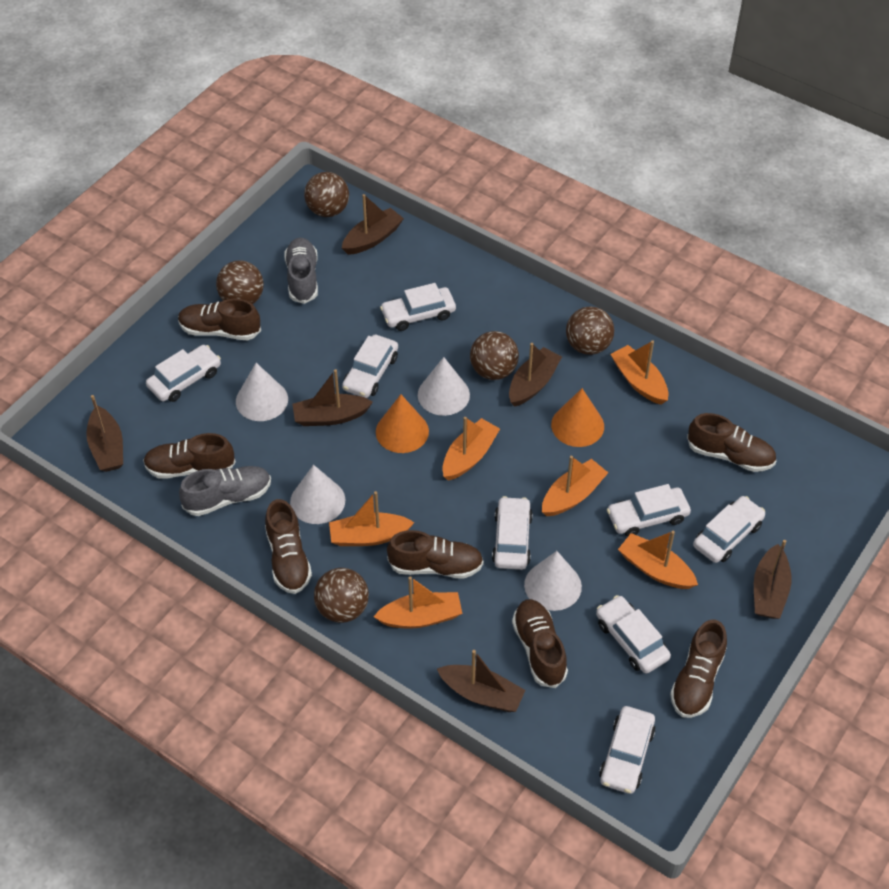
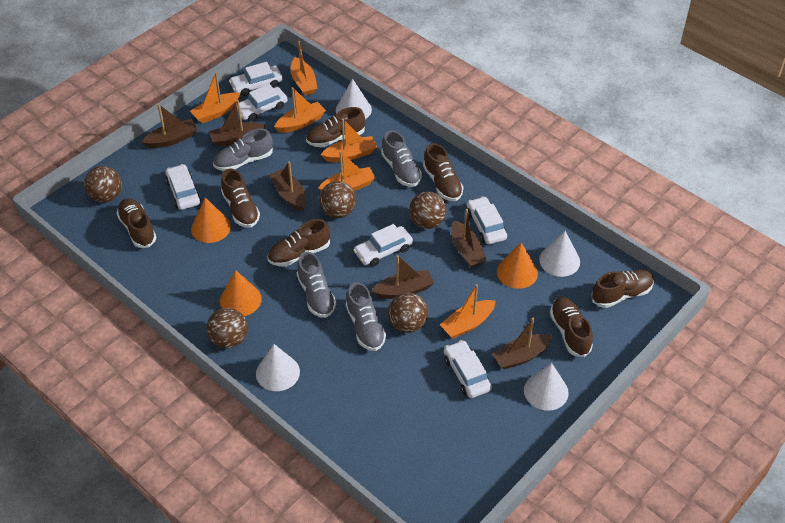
grey shoe: 2 -> 4
orange cone: 2 -> 3
white car: 8 -> 6

